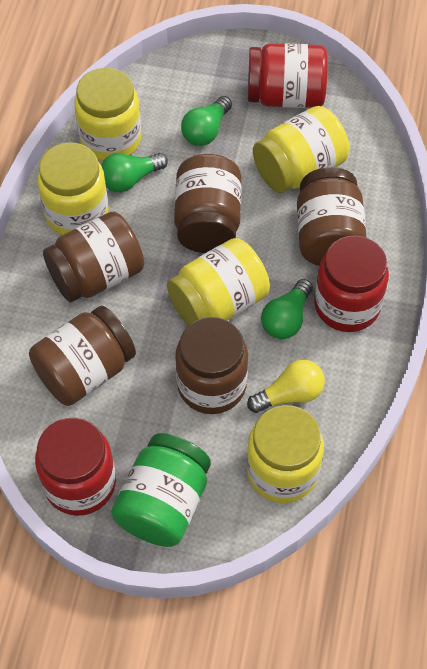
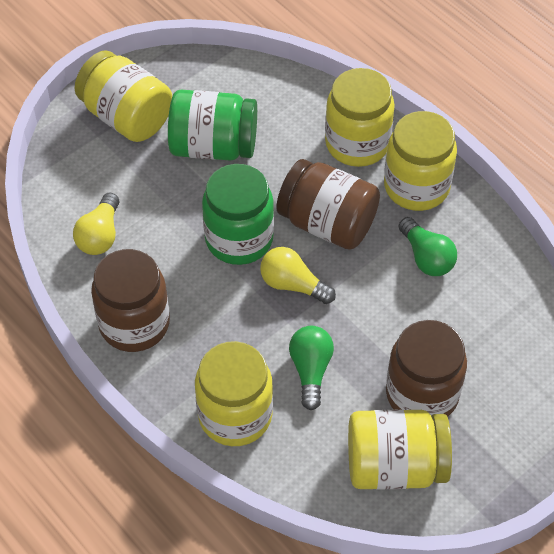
brown jar: 5 -> 3
green jar: 1 -> 2
green light bulb: 3 -> 2
red jar: 3 -> 0
yellow light bulb: 1 -> 2

